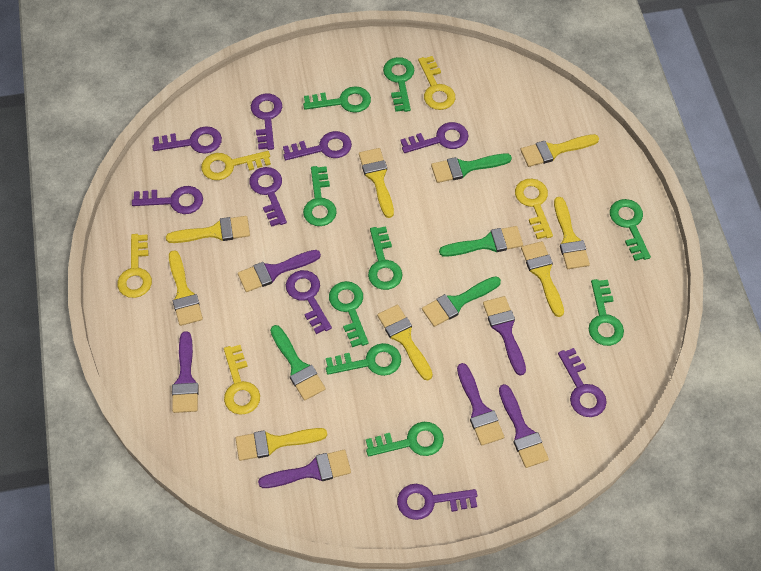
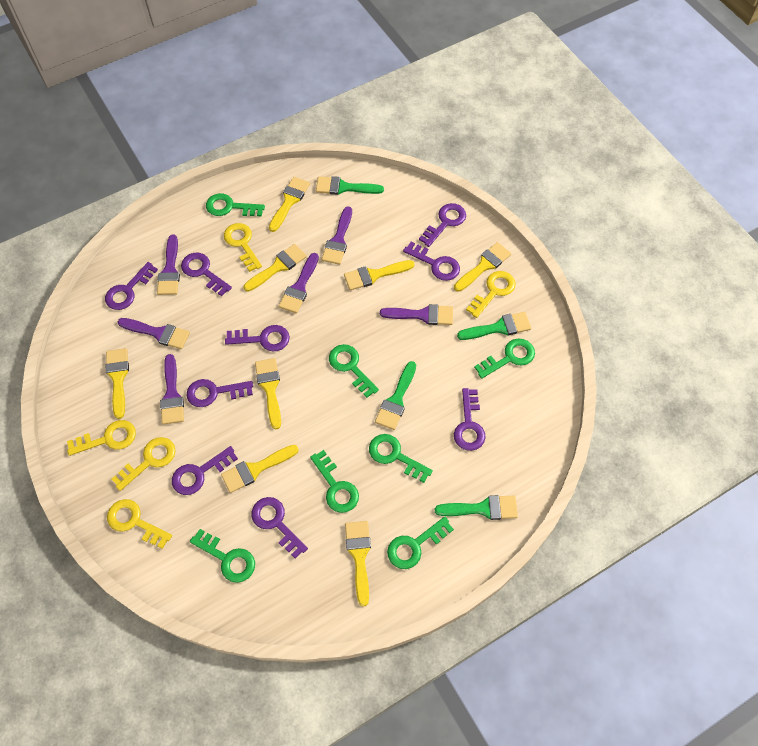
green key: 9 -> 7

